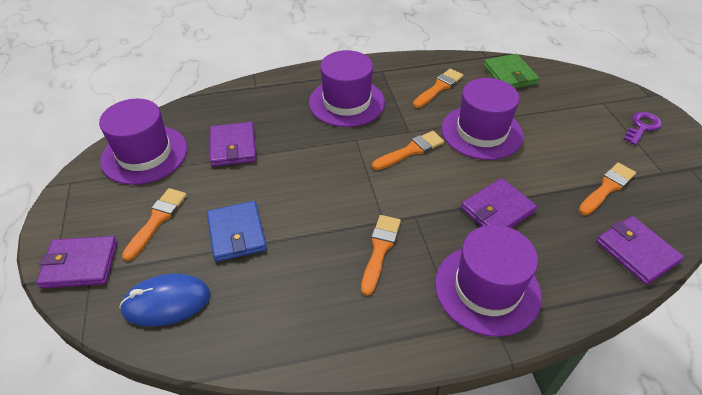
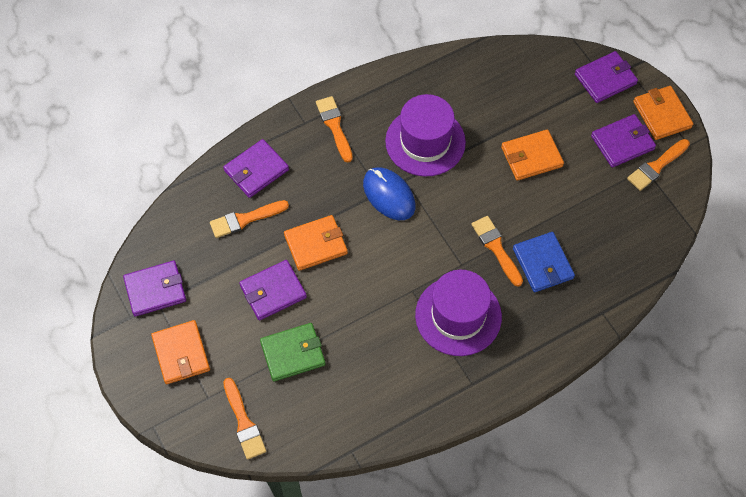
orange wallet: 0 -> 4
purple hat: 4 -> 2
purple key: 1 -> 0
purple wallet: 4 -> 5

